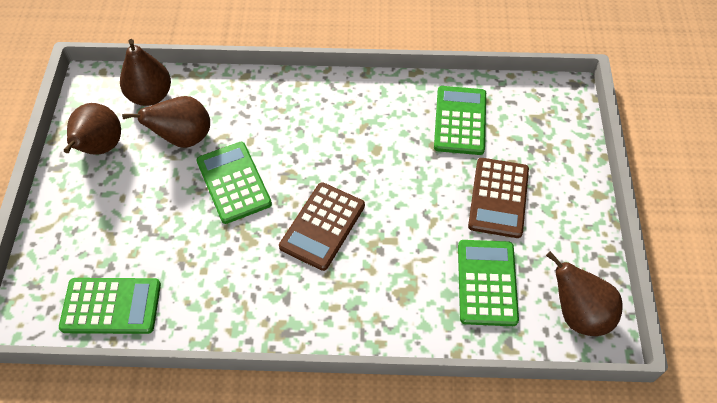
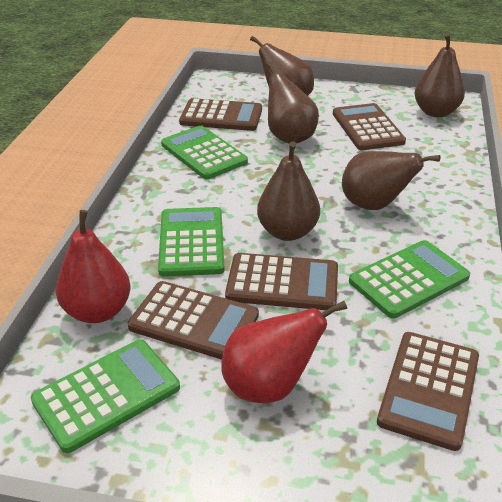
brown calculator: 2 -> 5
brown pear: 4 -> 5
red pear: 0 -> 2

